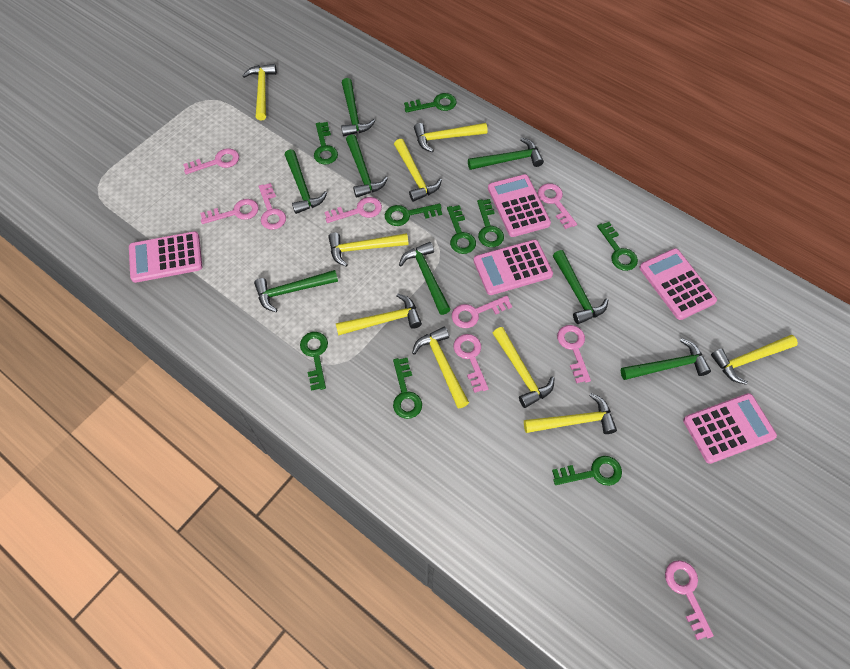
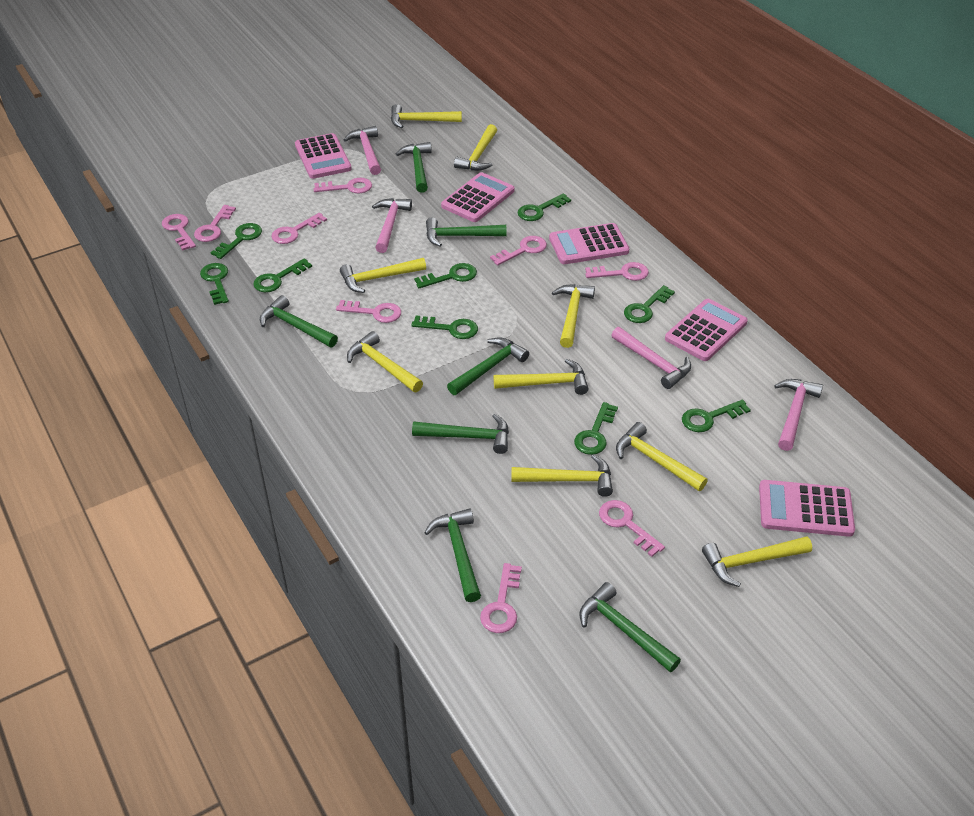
green hammer: 8 -> 7
pink hammer: 0 -> 4

